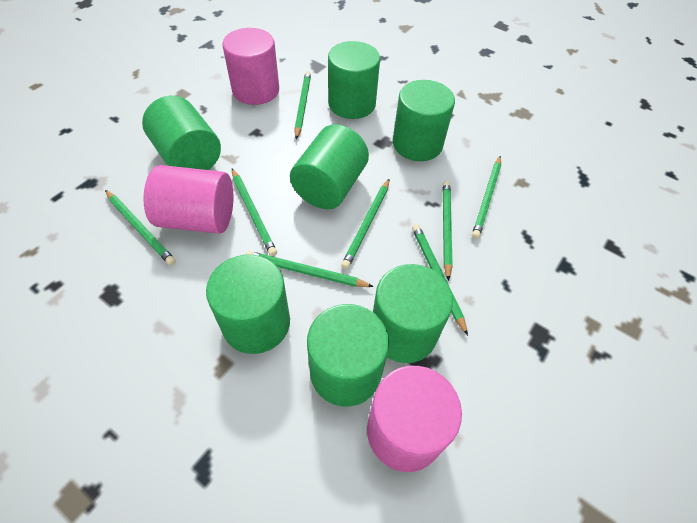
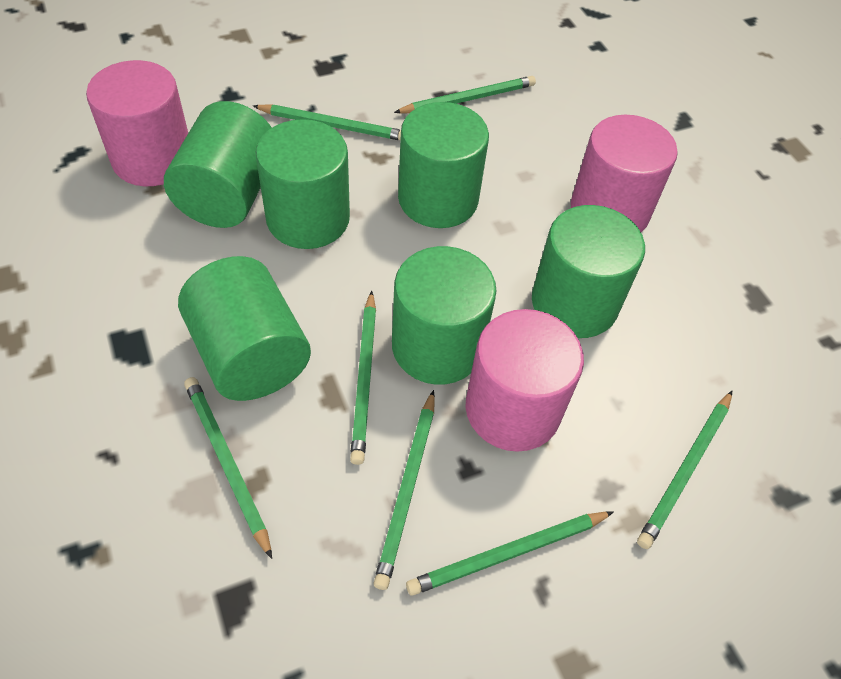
green cylinder: 7 -> 6
green pencil: 8 -> 7

